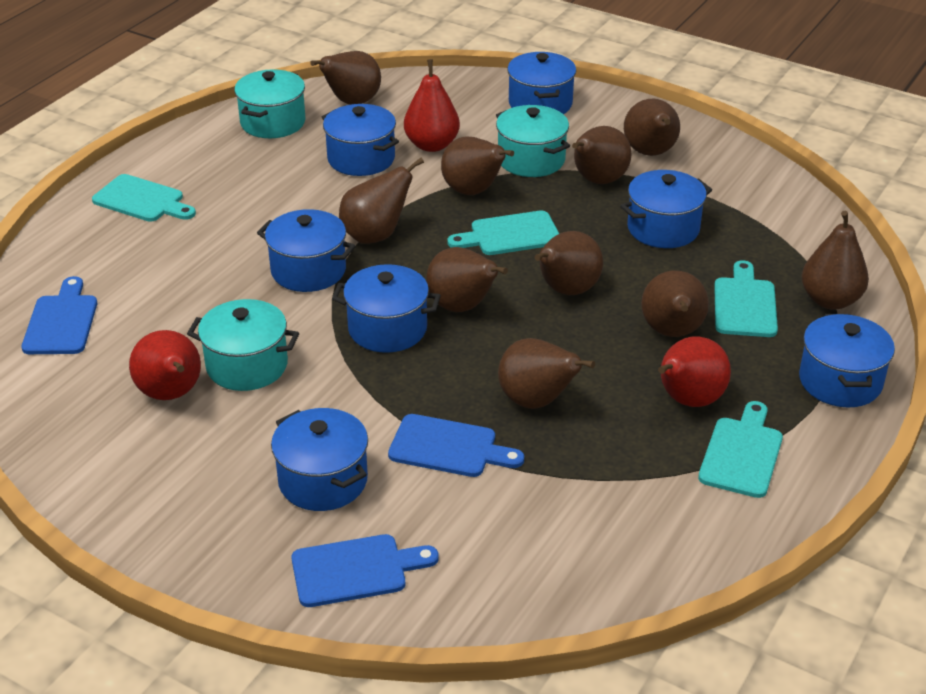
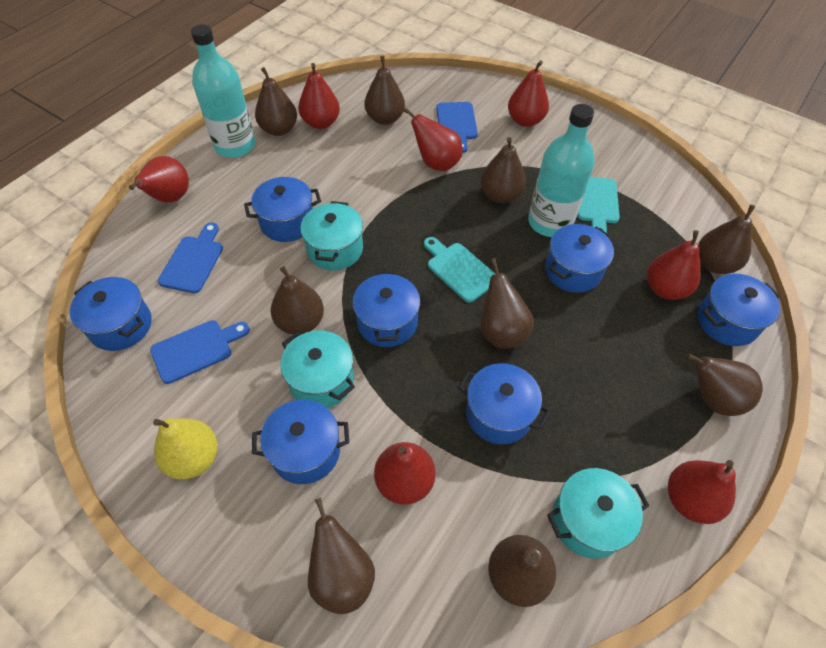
brown pear: 10 -> 9
red pear: 3 -> 7
turquoise bottle: 0 -> 2
turquoise cutting board: 4 -> 2
yellow pear: 0 -> 1

